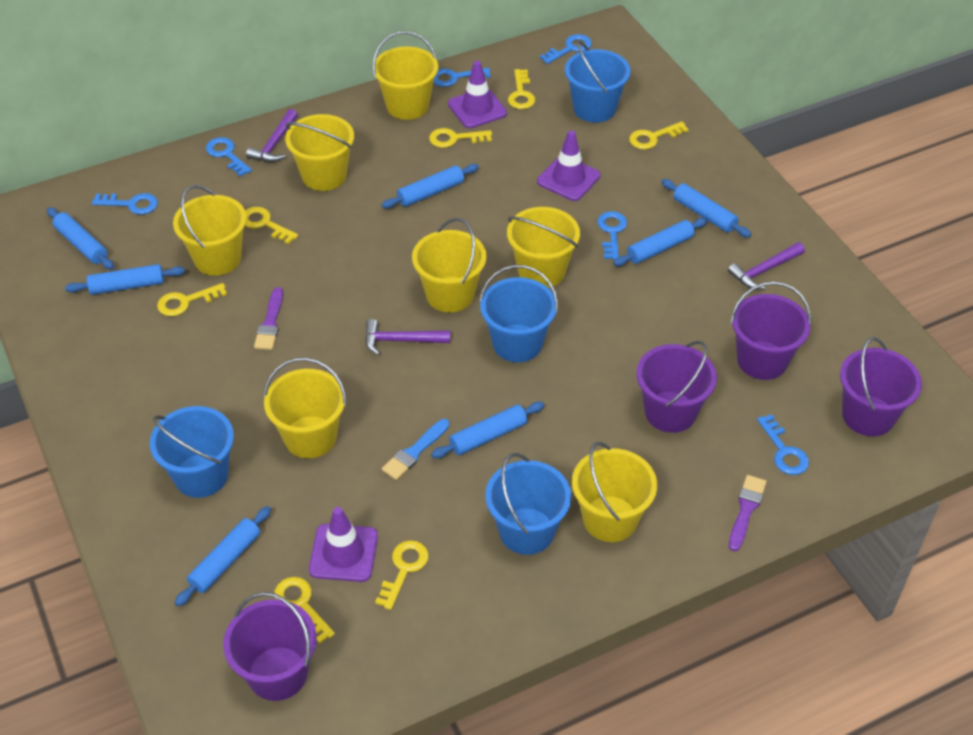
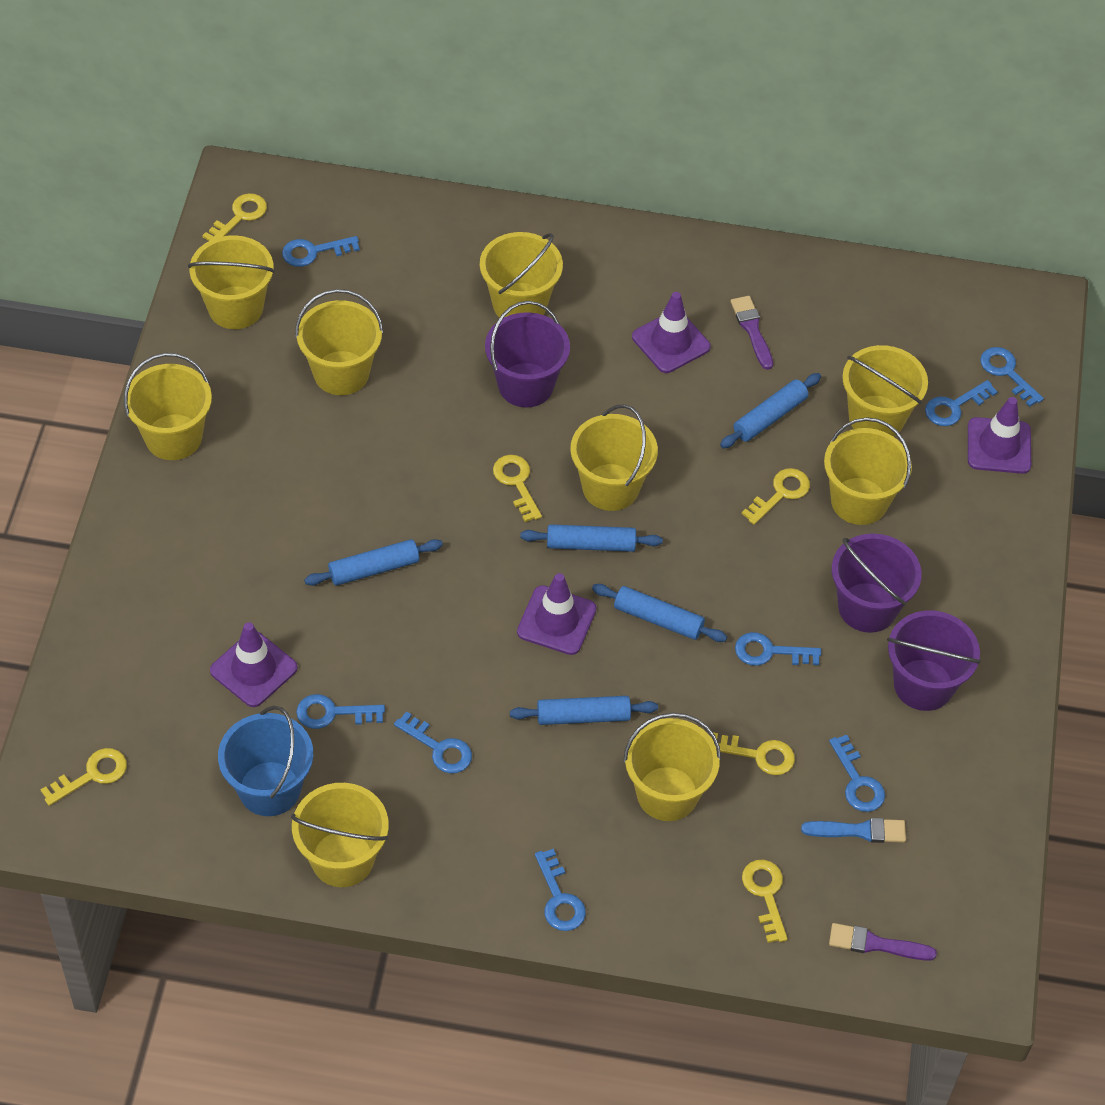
blue bucket: 4 -> 1
blue key: 6 -> 8
blue rolling pin: 7 -> 5
purple bucket: 4 -> 3
purple hammer: 3 -> 0
purple traffic cone: 3 -> 4
yellow bucket: 7 -> 9
yellow key: 7 -> 6

